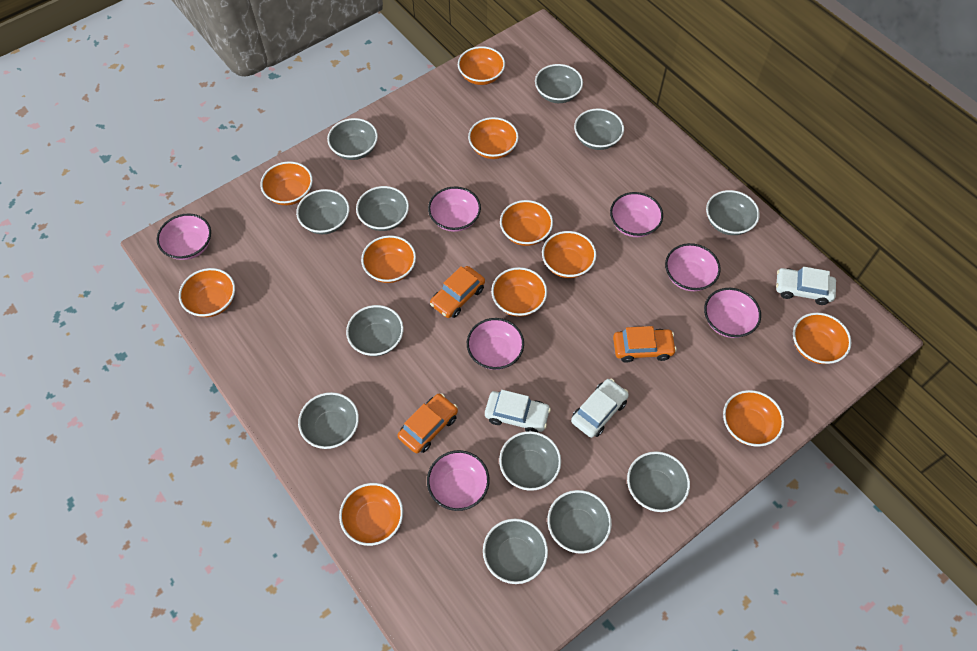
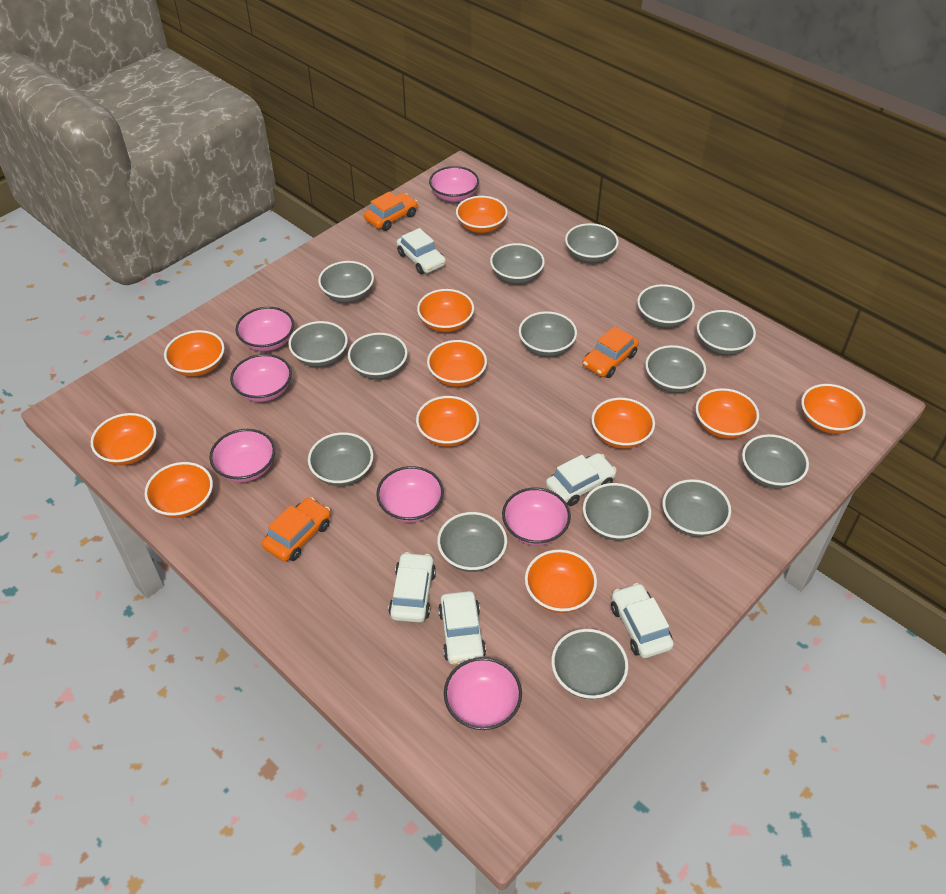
grey bowl: 12 -> 15
white car: 3 -> 5

